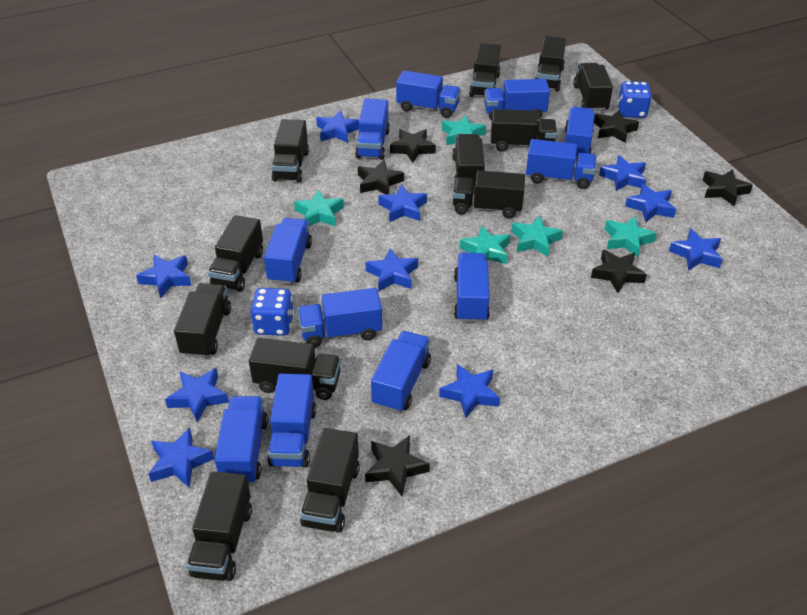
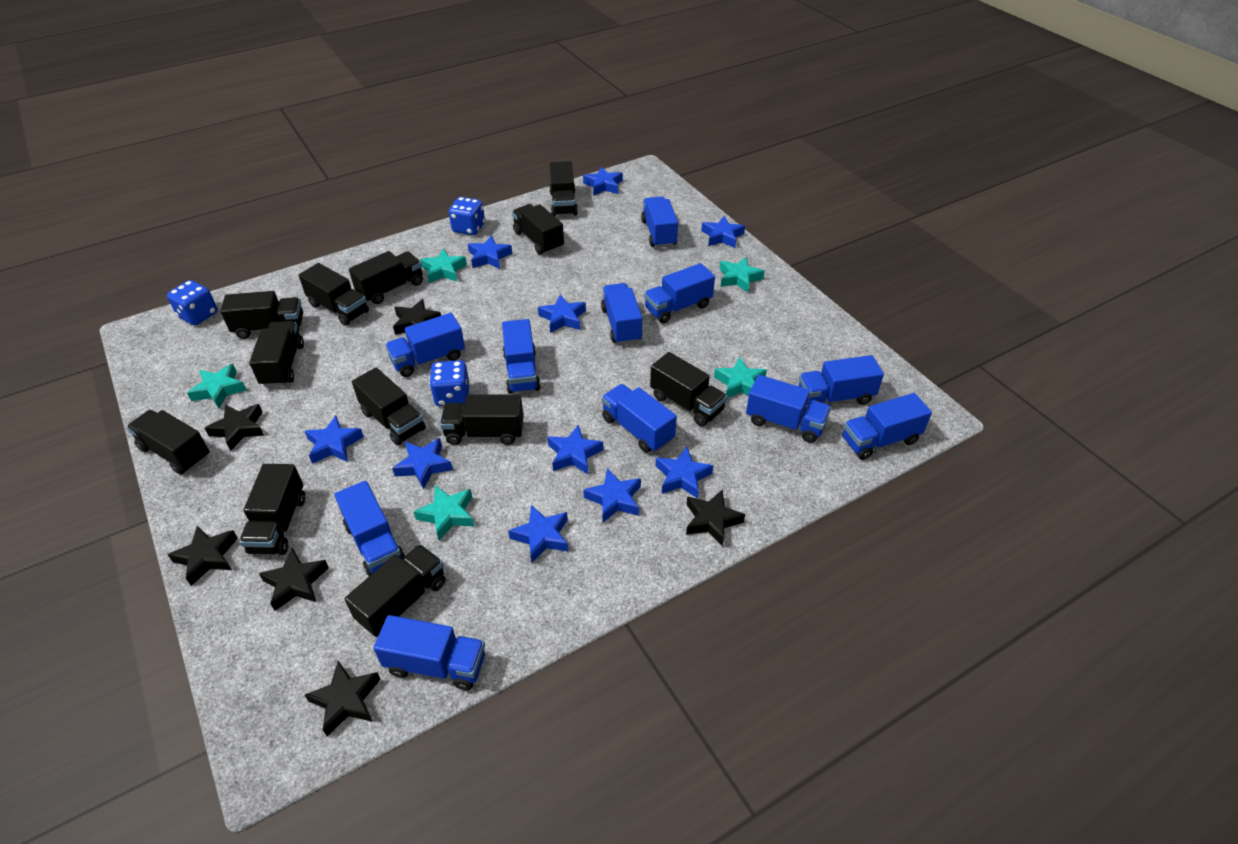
blue dice: 2 -> 3

